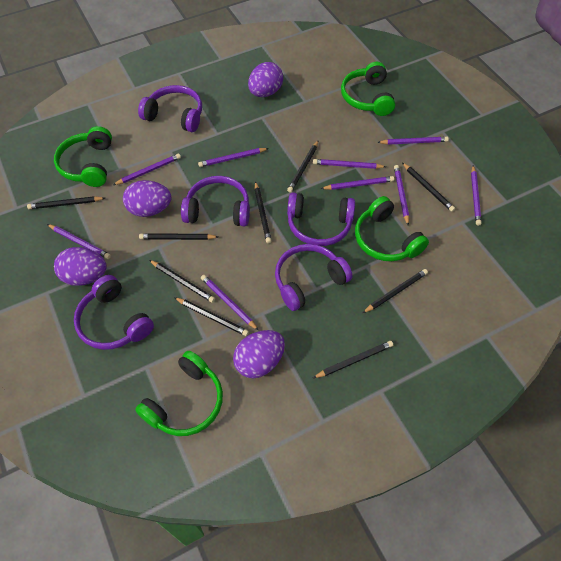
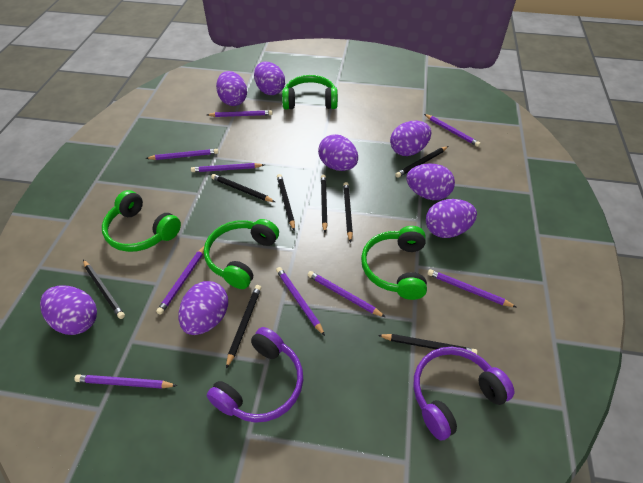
black pencil: 9 -> 8
purple egg: 4 -> 8
purple headphones: 5 -> 2

